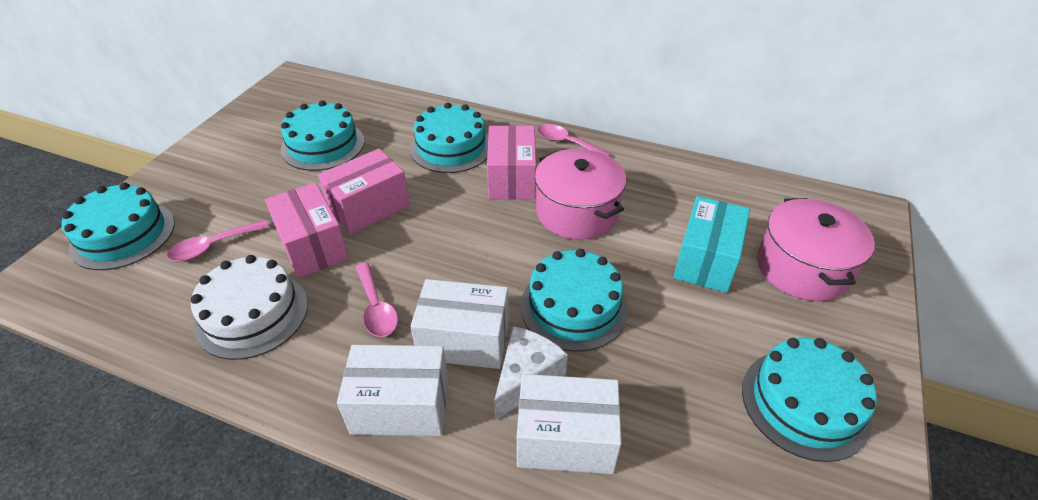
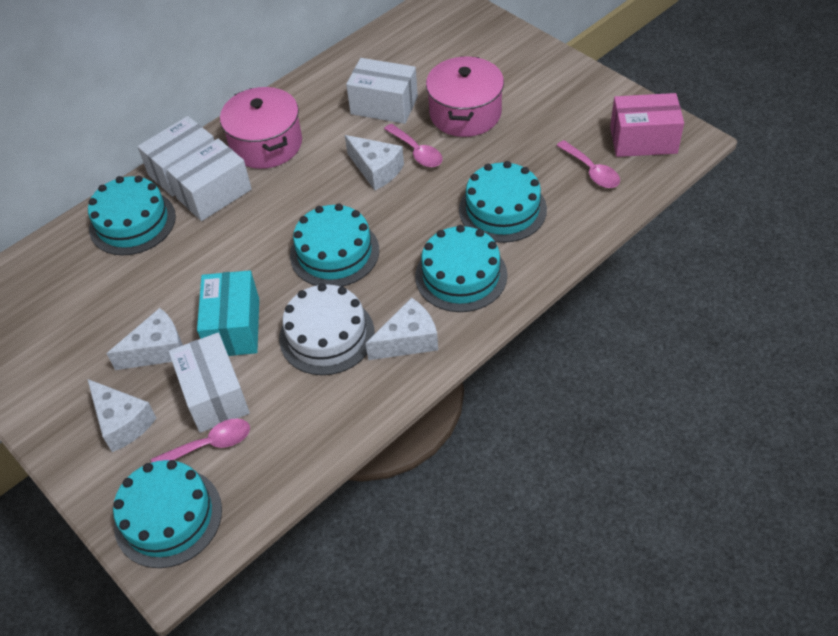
pink box: 3 -> 1
white box: 3 -> 4
white cheese: 1 -> 4

